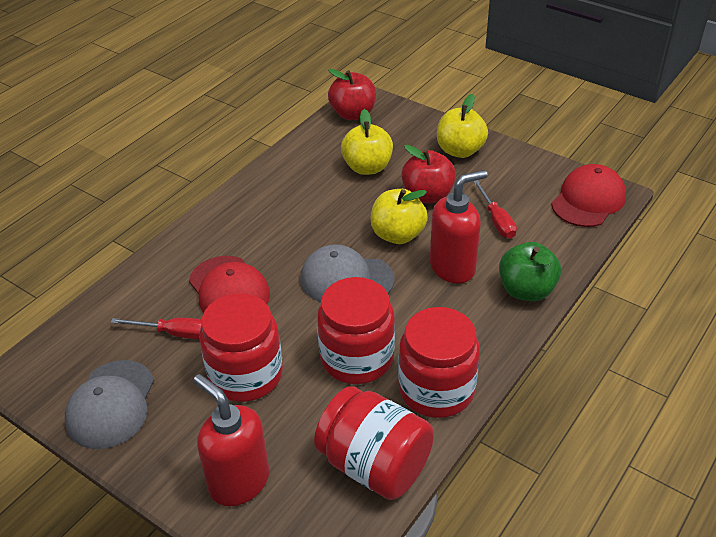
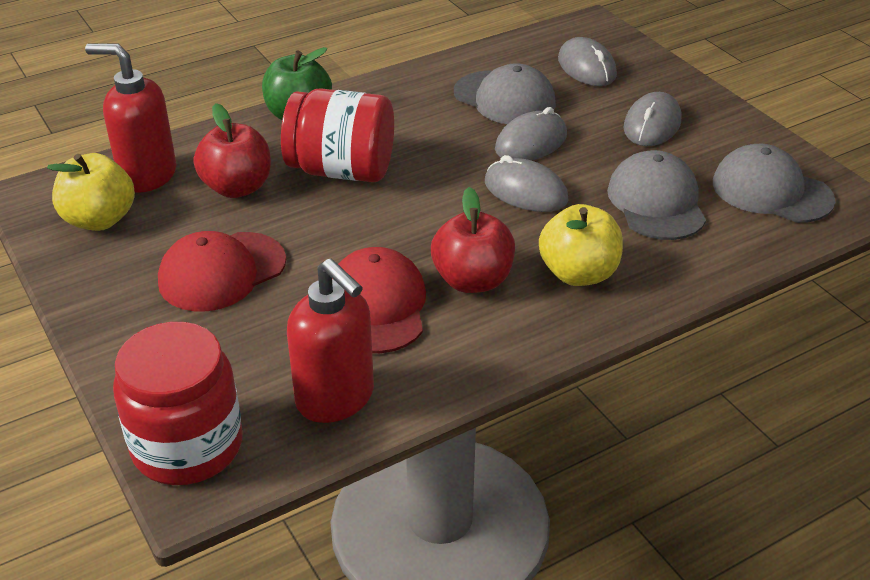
grey cap: 2 -> 3
grey mouse: 0 -> 4
red jar: 4 -> 2
red screwdriver: 2 -> 0
yellow apple: 3 -> 2

